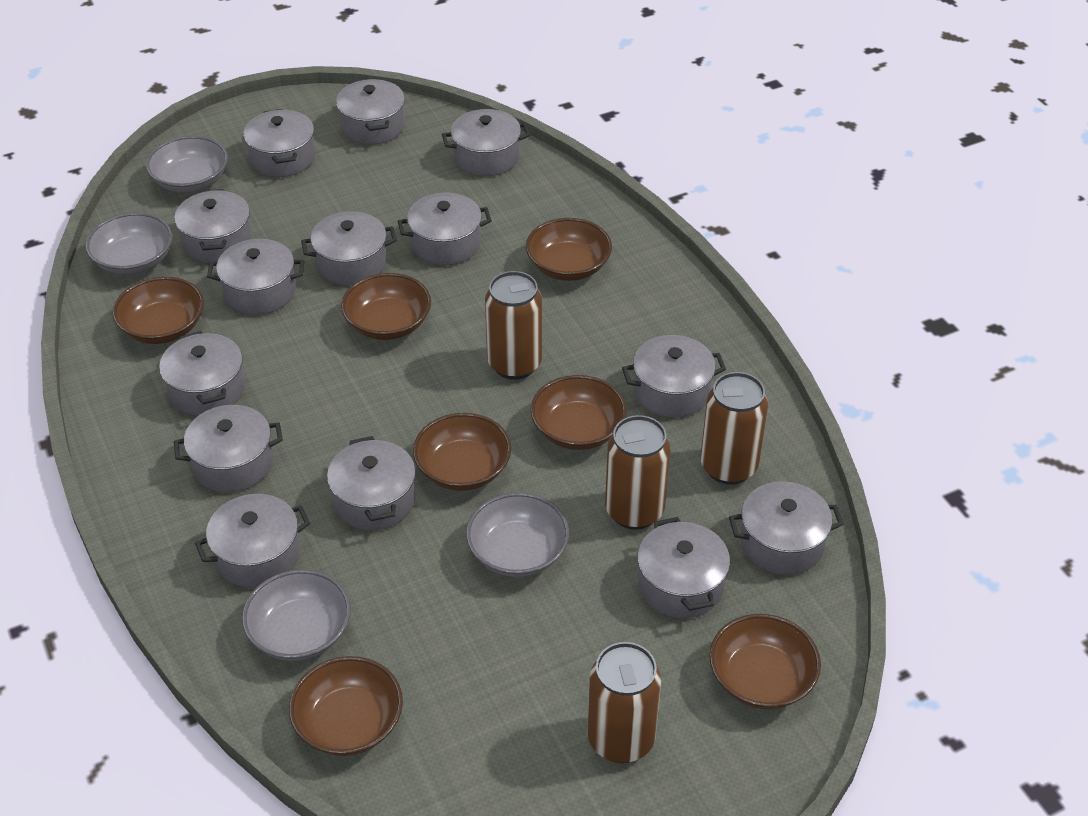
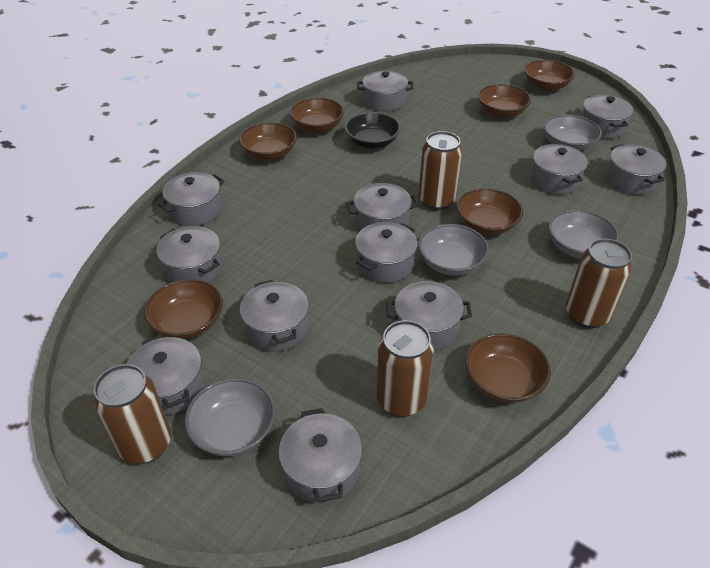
black bowl: 0 -> 1
grey pot: 14 -> 12

